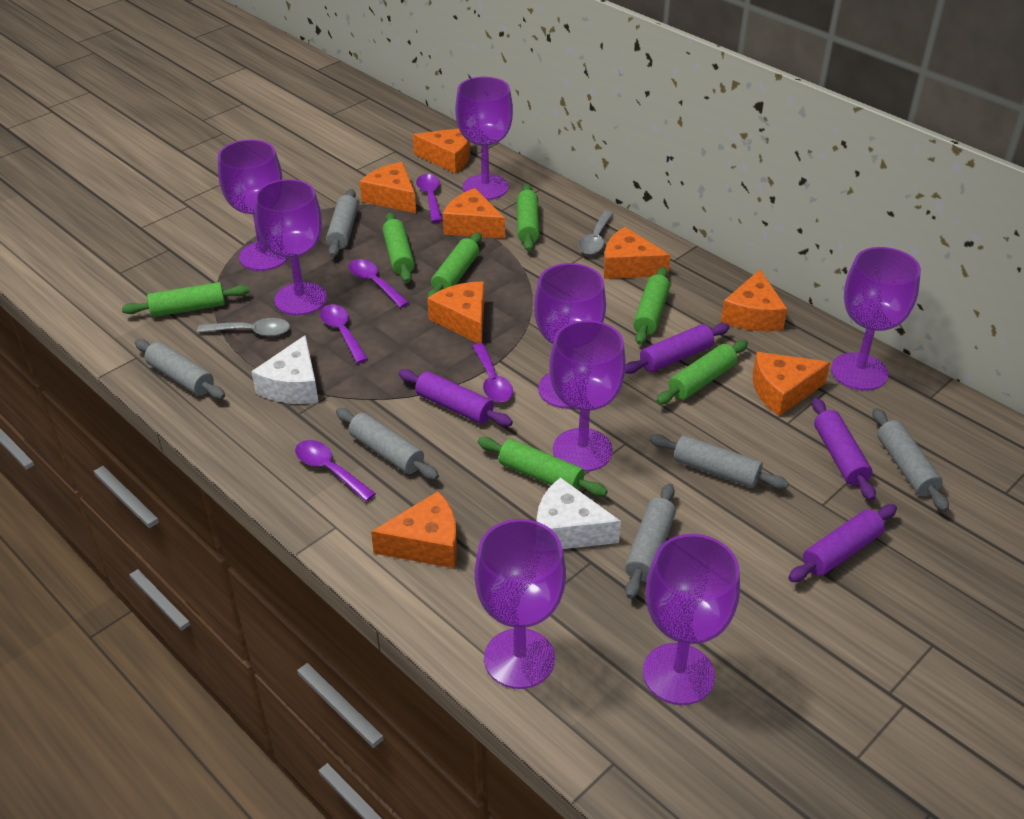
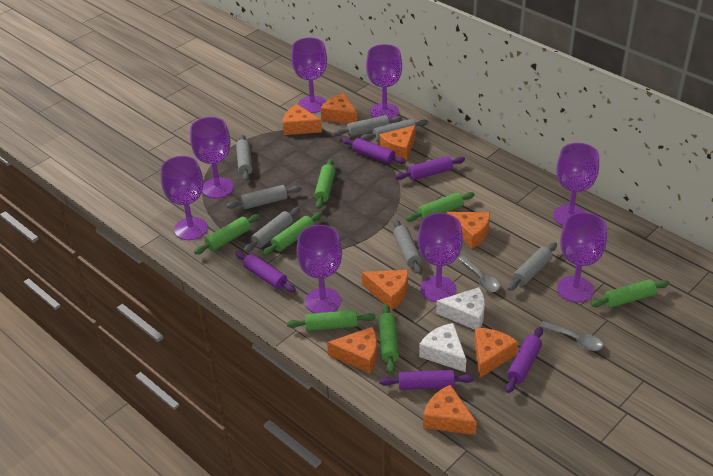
grey rolling pin: 6 -> 7
purple rolling pin: 4 -> 5
purple spoon: 5 -> 0

